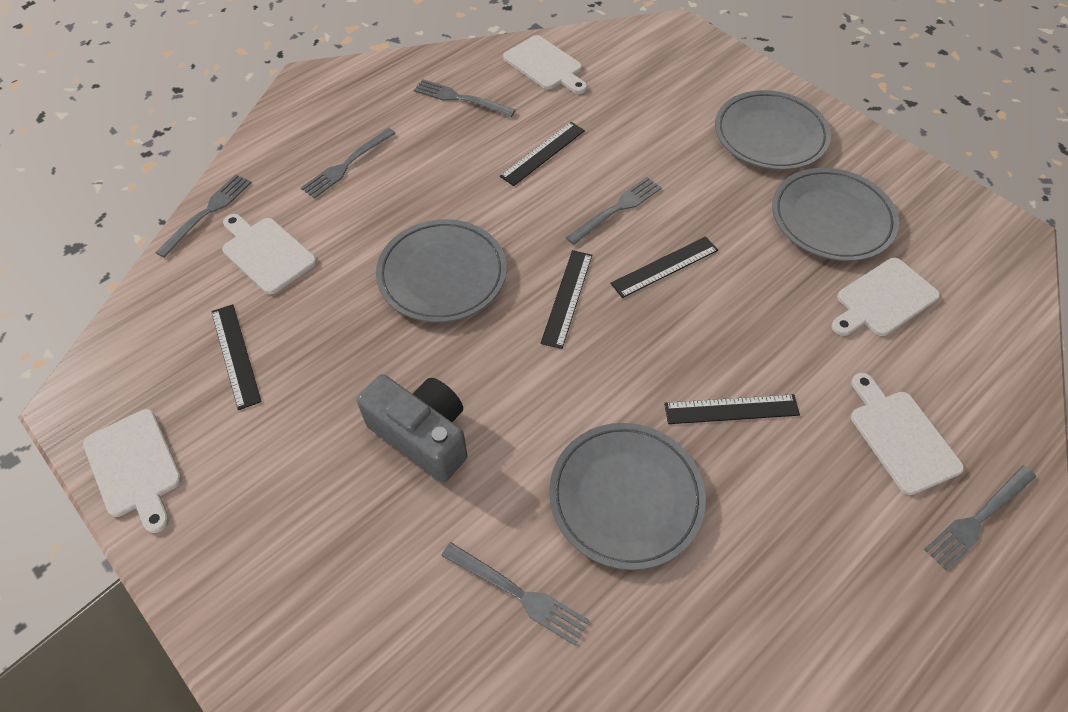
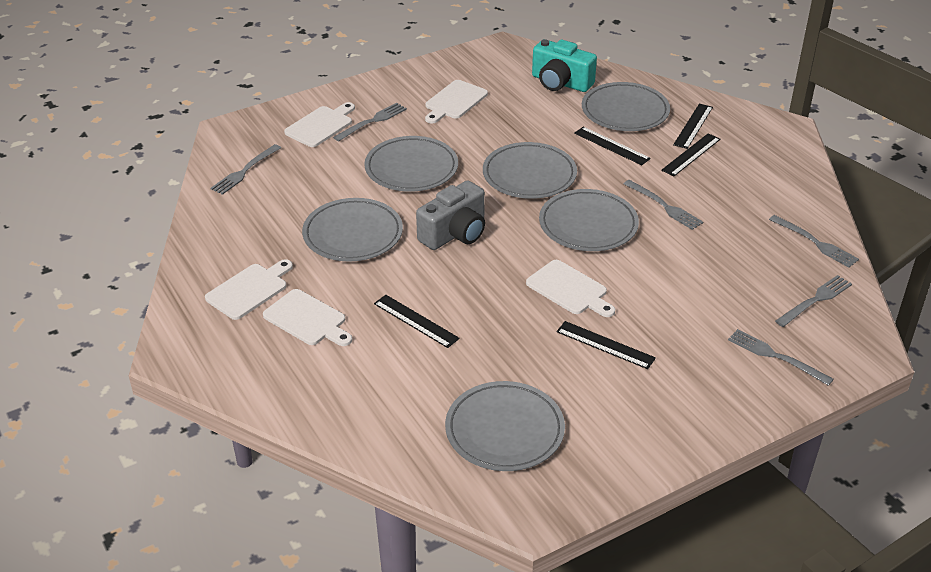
grey plate: 4 -> 6
turquoise camera: 0 -> 1

